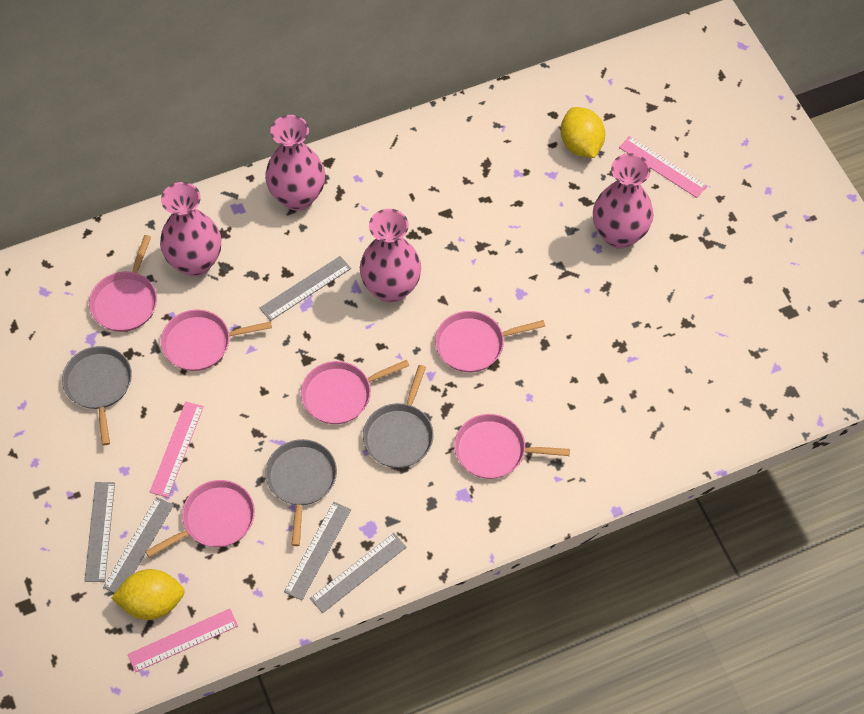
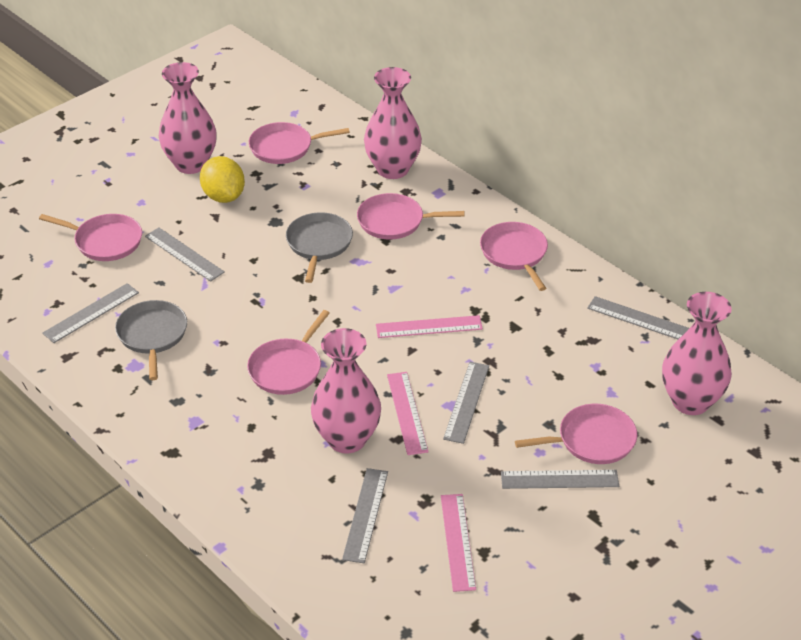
grey pan: 3 -> 2
grey ruler: 5 -> 6
yellow lemon: 2 -> 1

